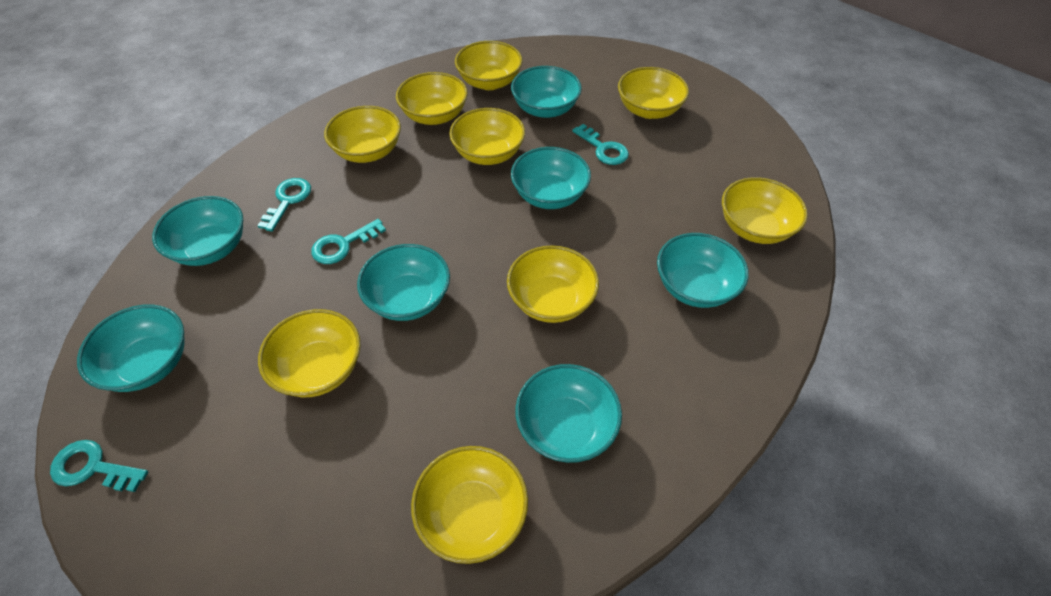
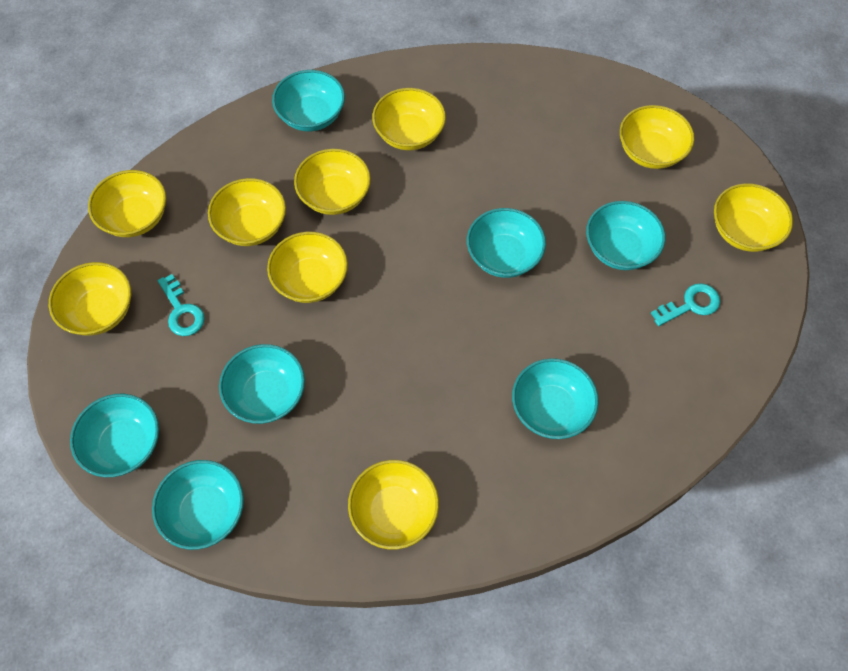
turquoise key: 4 -> 2

